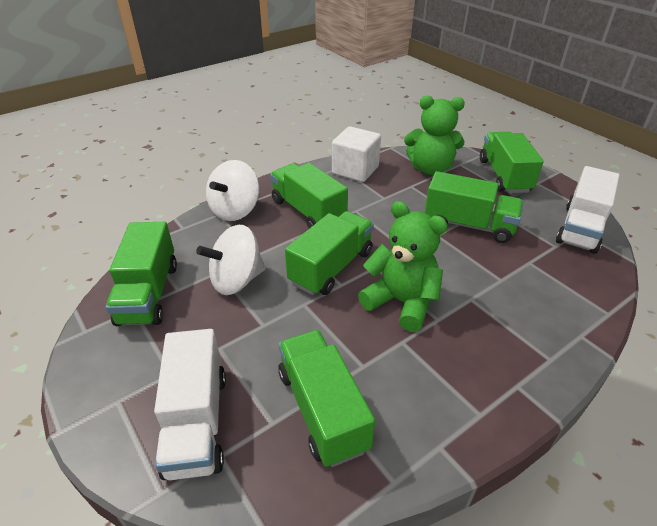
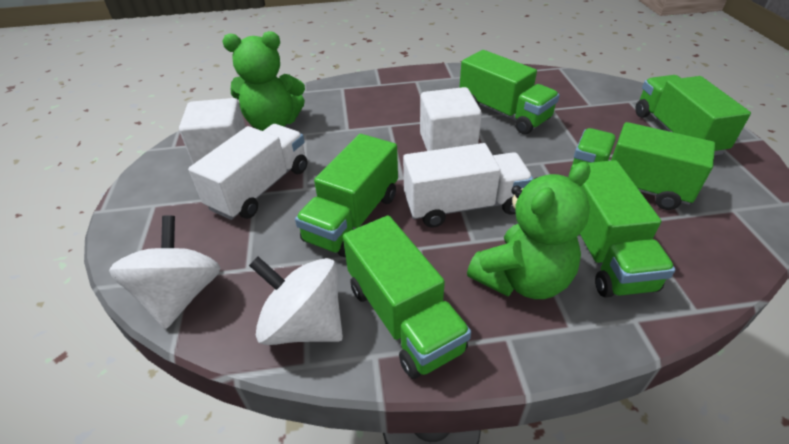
white cube: 1 -> 2

